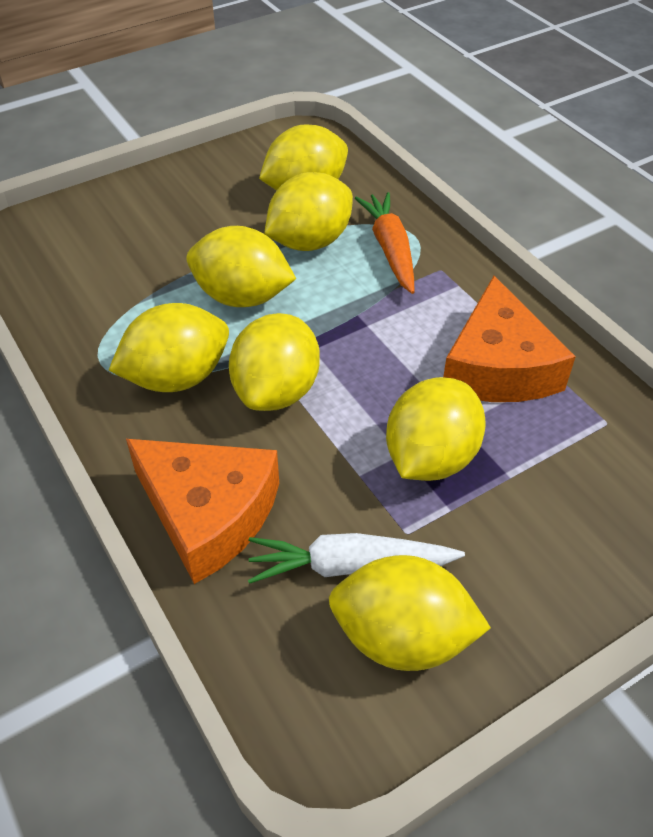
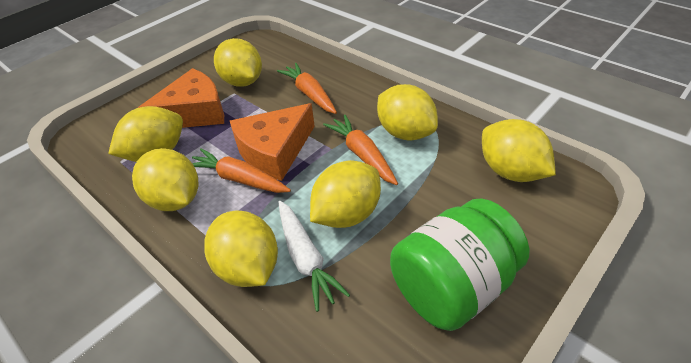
green jar: 0 -> 1
orange carrot: 1 -> 3

